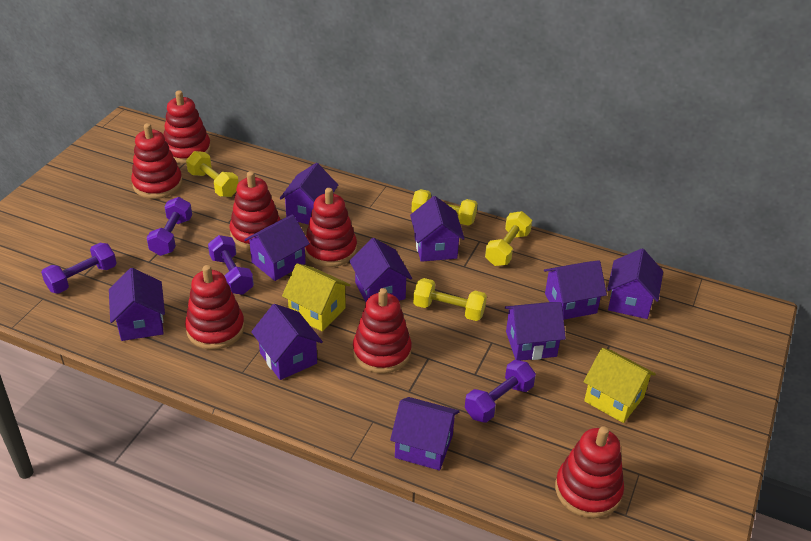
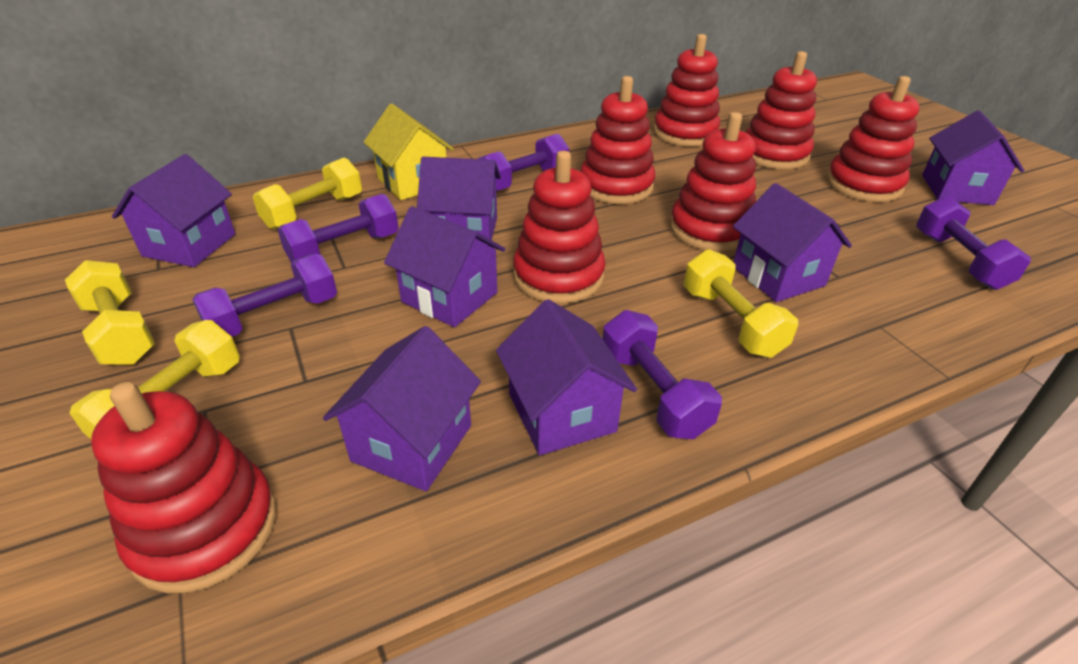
purple dumbbell: 4 -> 5
purple house: 10 -> 7
yellow house: 2 -> 1

